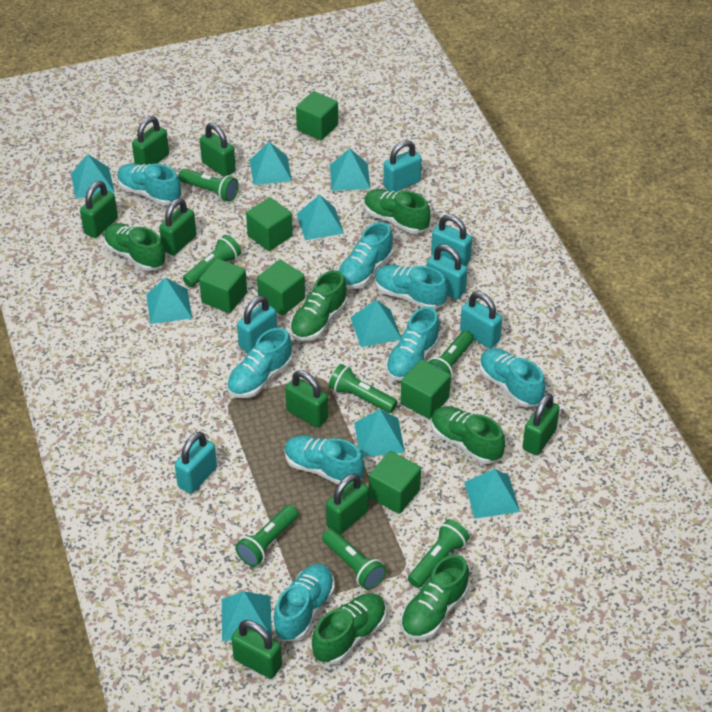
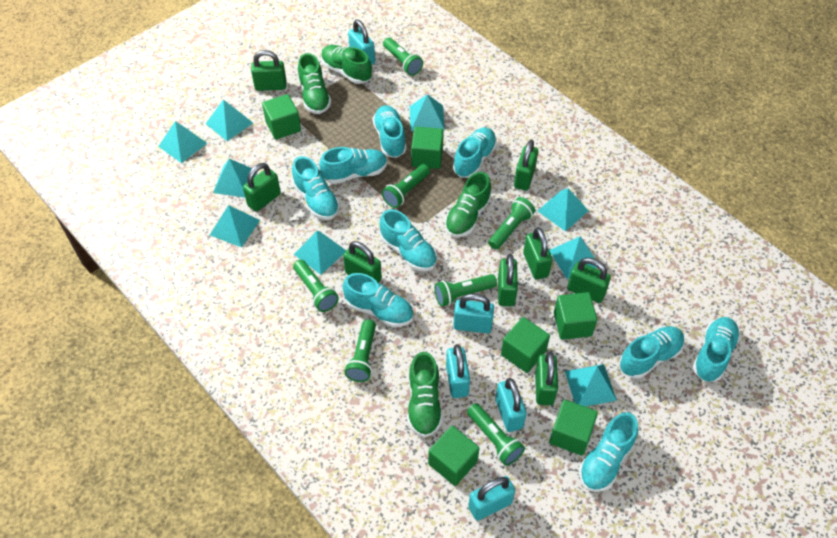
green shoe: 6 -> 4
turquoise padlock: 6 -> 5
turquoise shoe: 8 -> 9

